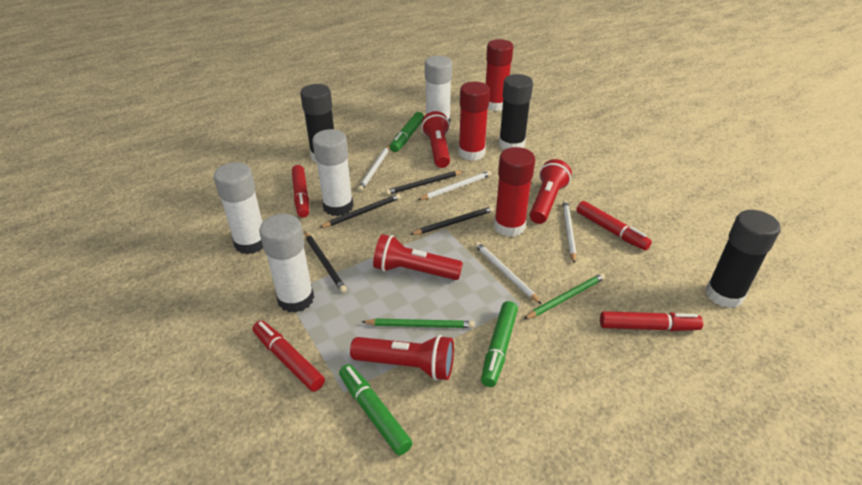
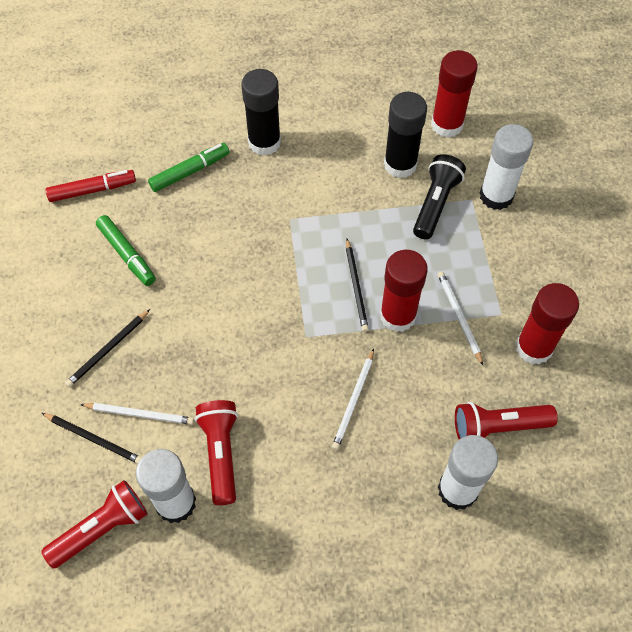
black flashlight: 0 -> 1
black glue stick: 3 -> 2
black pencil: 4 -> 3
green marker: 3 -> 2
green pencil: 2 -> 0
red flashlight: 4 -> 3
red marker: 4 -> 1
white glue stick: 4 -> 3
white pencil: 4 -> 3

